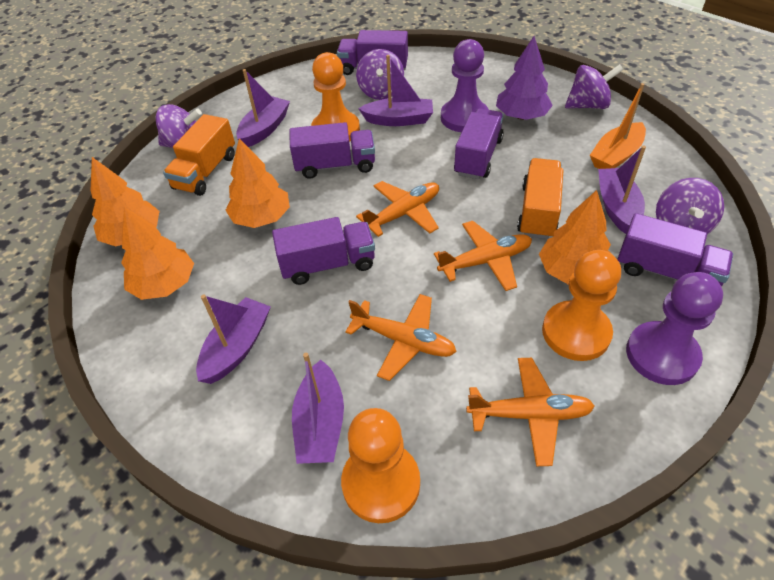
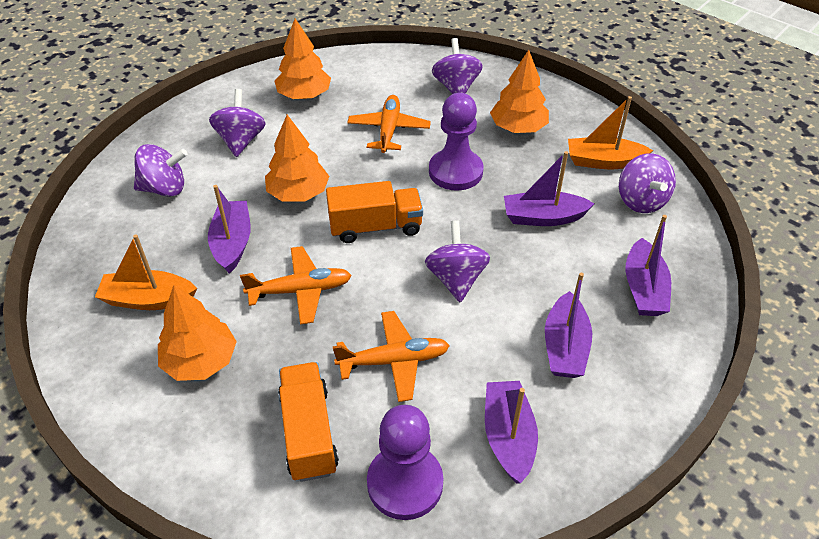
orange boat: 1 -> 2
orange pawn: 3 -> 0
orange plane: 4 -> 3
purple spinning top: 4 -> 5
purple tree: 1 -> 0
purple truck: 5 -> 0

